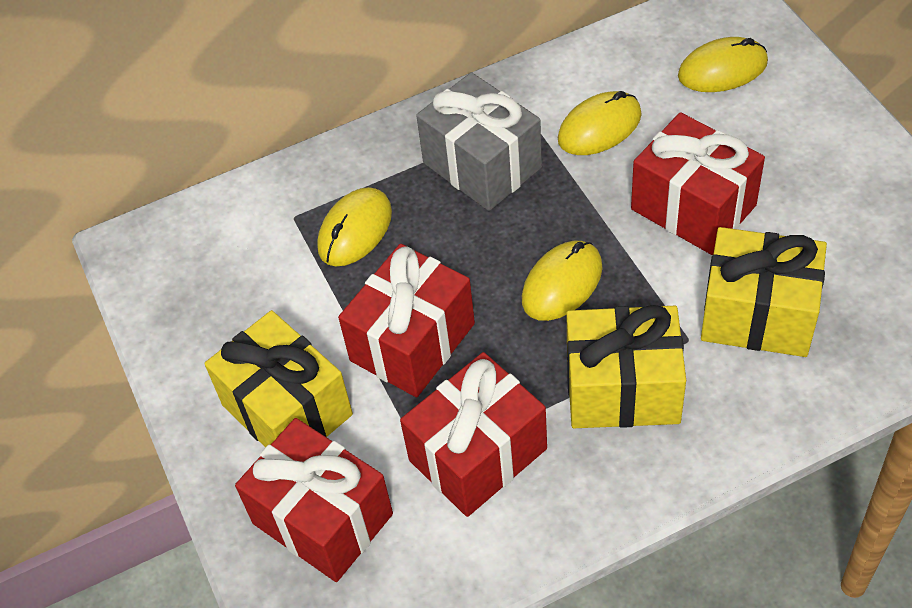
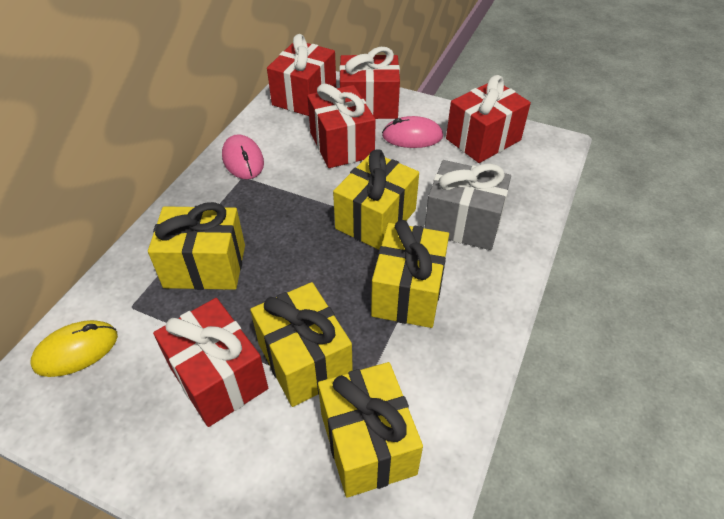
pink mouse: 0 -> 2
red gift: 4 -> 5
yellow gift: 3 -> 5
yellow mouse: 4 -> 1

